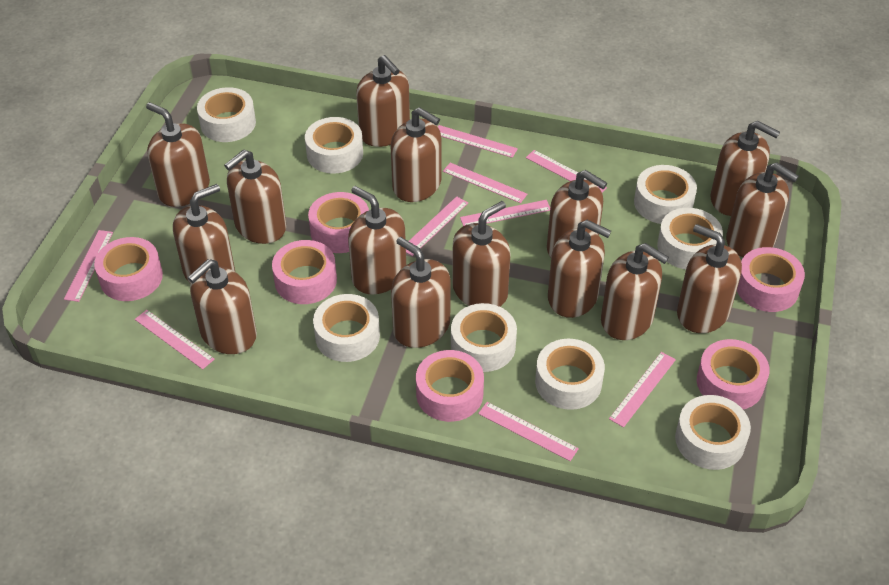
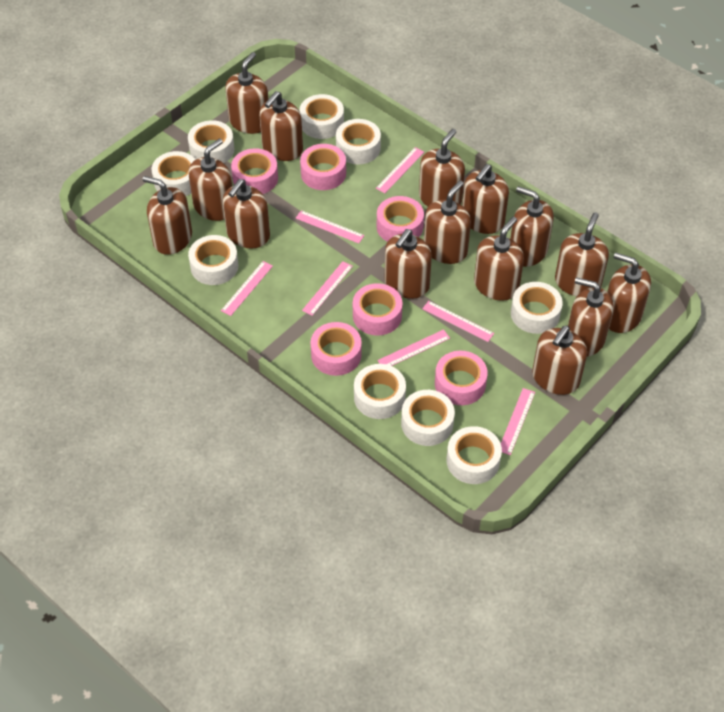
pink ruler: 9 -> 7
white tape: 8 -> 9

